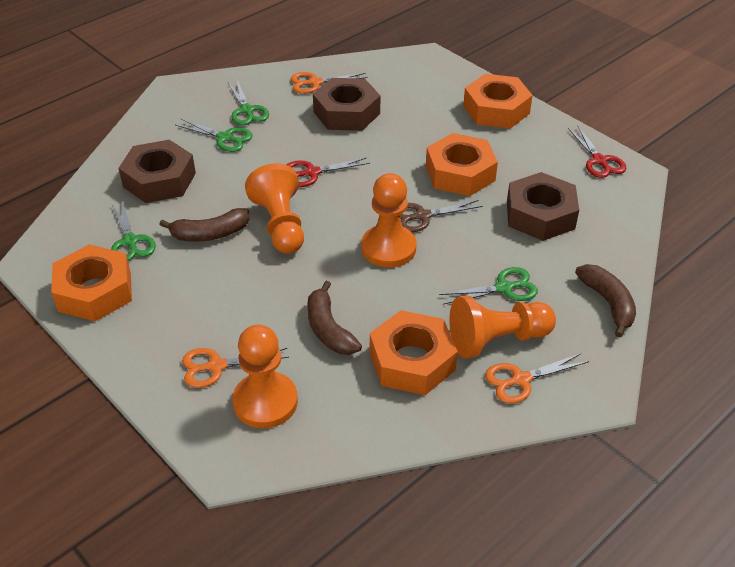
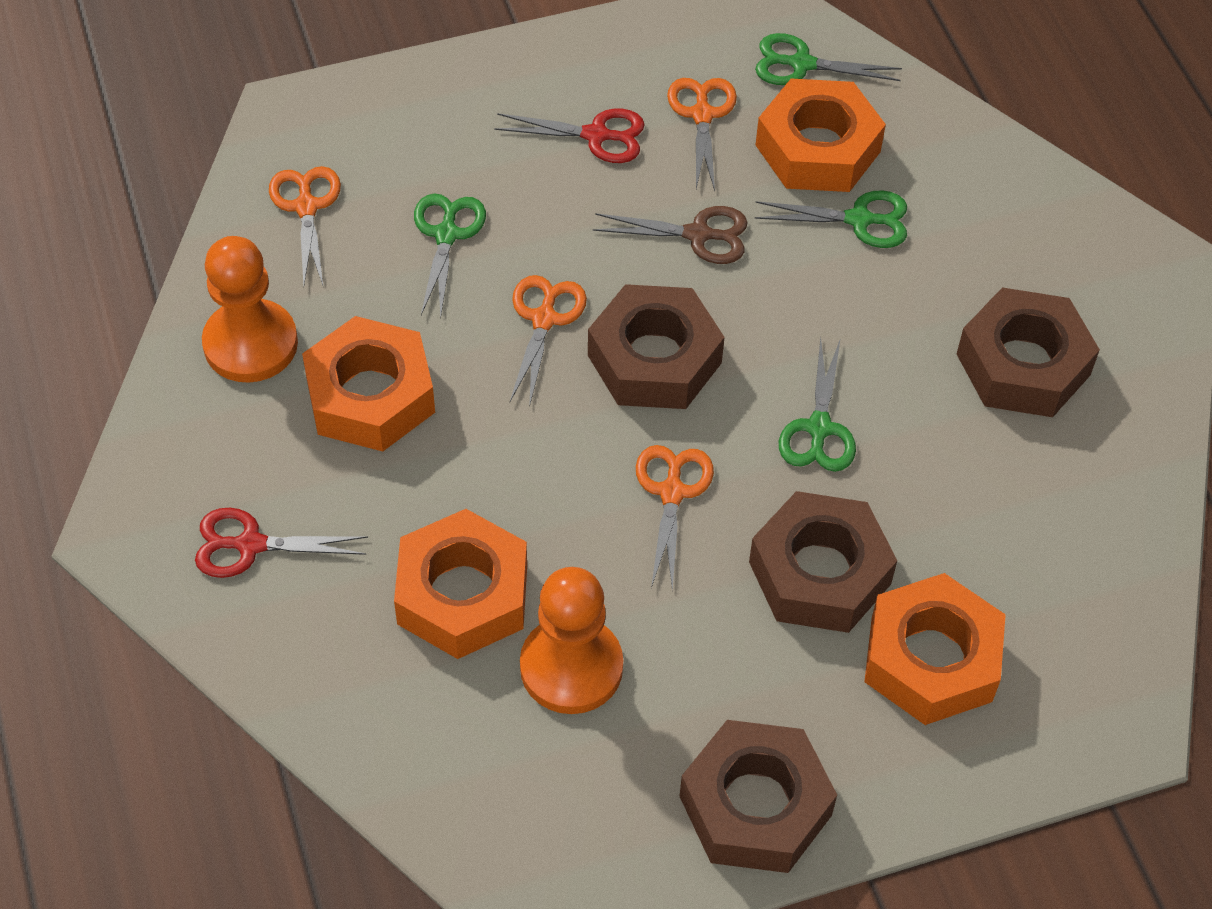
brown banana: 3 -> 0
brown nut: 3 -> 4
orange pawn: 4 -> 2
orange scissors: 3 -> 4

